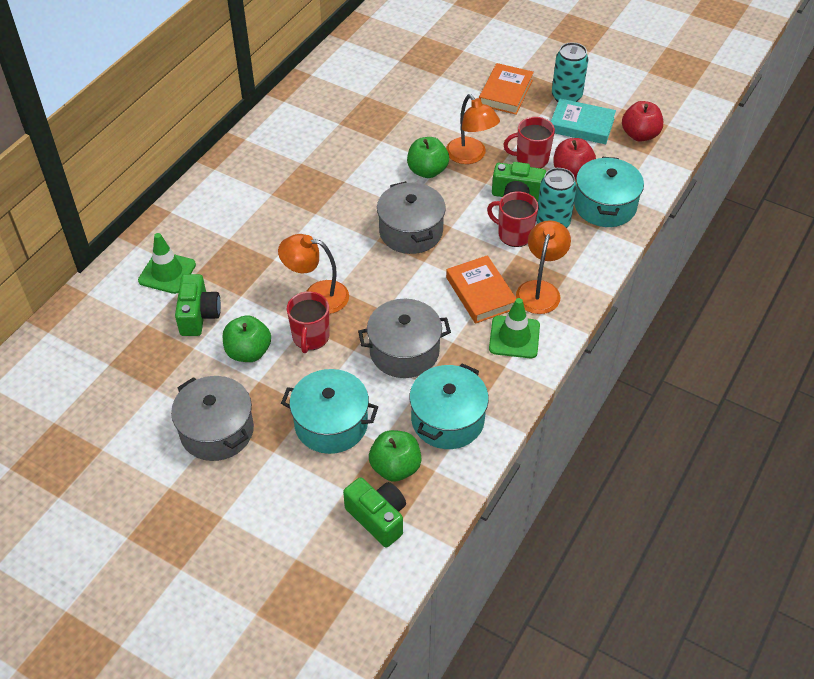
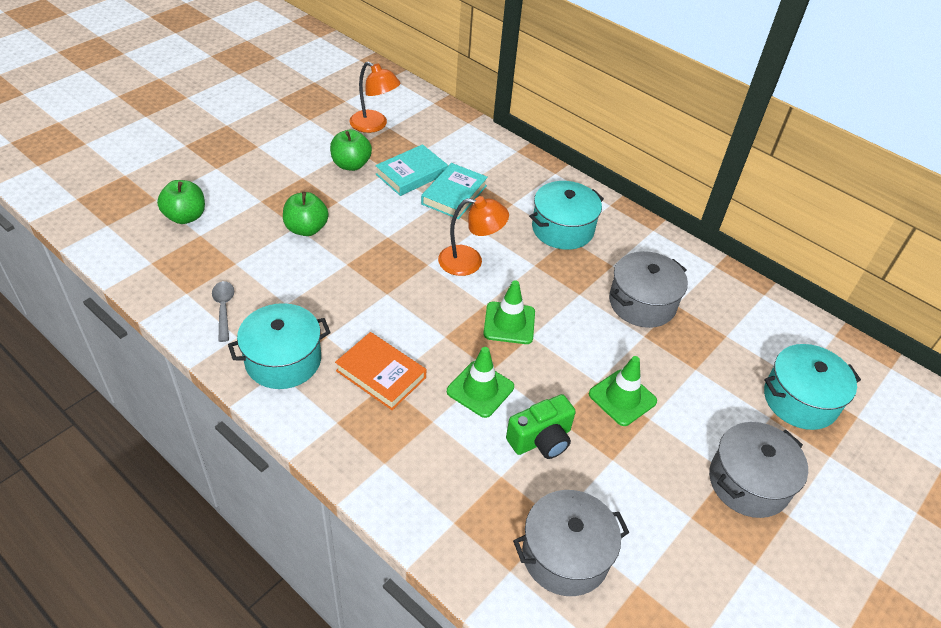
green camera: 3 -> 1
green traffic cone: 2 -> 3
grey spoon: 0 -> 1
orange book: 2 -> 1
orange lamp: 3 -> 2
red apple: 2 -> 0
red mug: 3 -> 0
turquoise book: 1 -> 2
turquoise can: 2 -> 0

